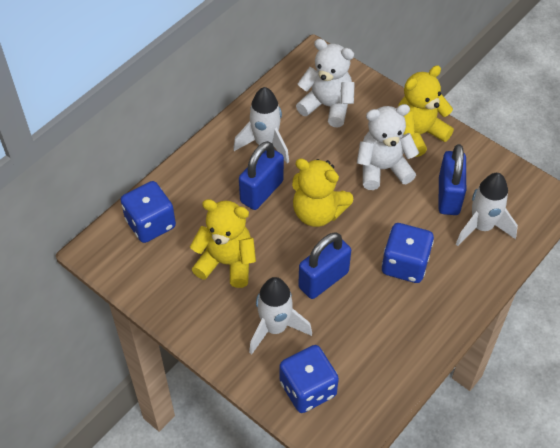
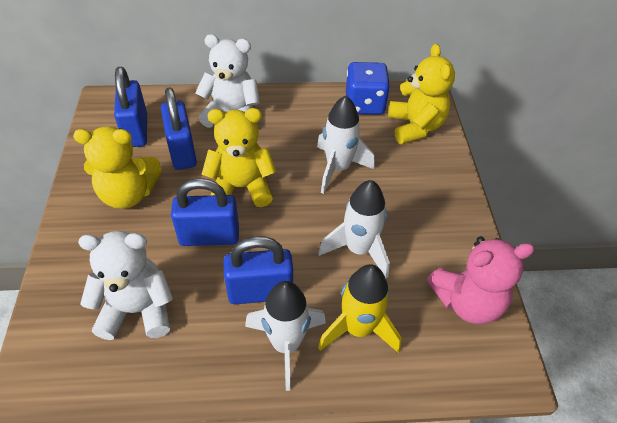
blue dice: 3 -> 1
blue padlock: 3 -> 4
pink teddy bear: 0 -> 1
yellow rocket: 0 -> 1

